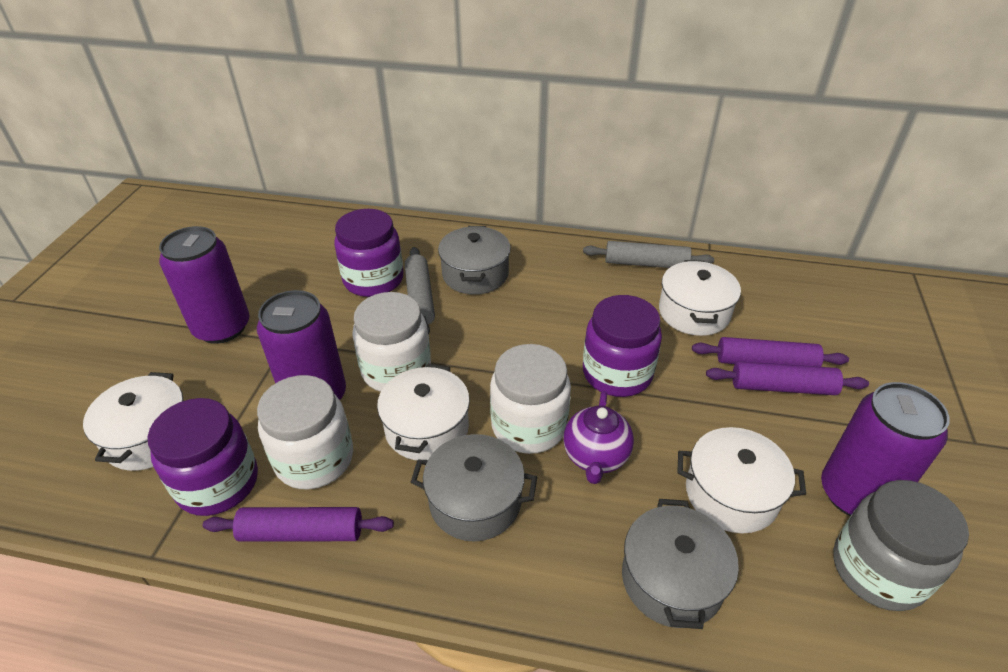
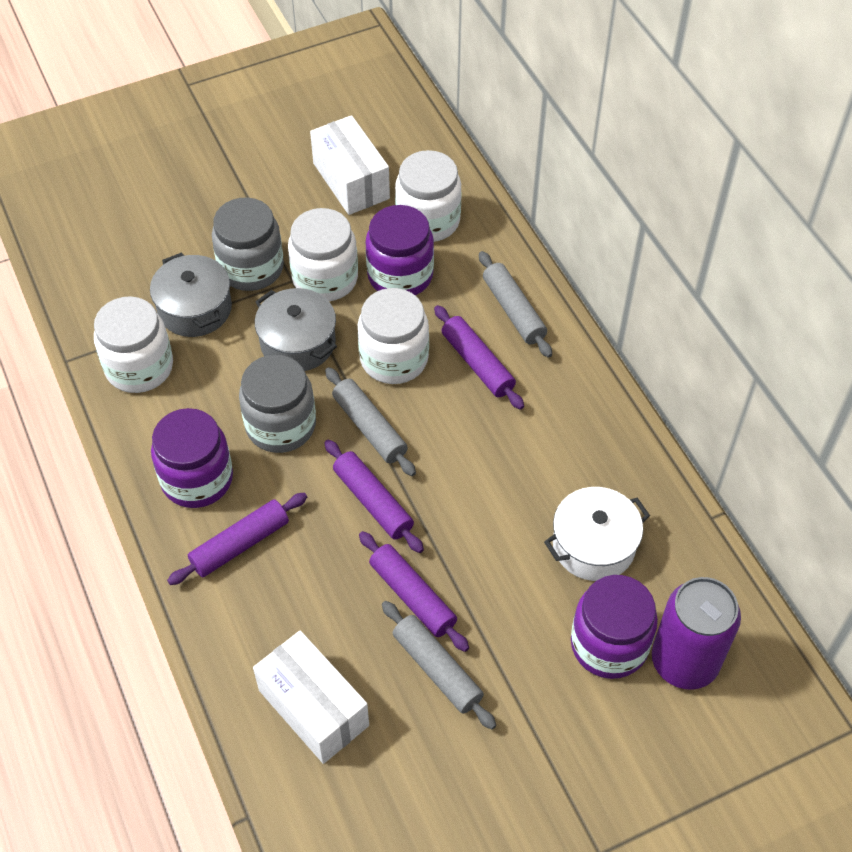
grey jar: 1 -> 2
grey pot: 3 -> 2
grey rolling pin: 2 -> 3
purple can: 3 -> 1
purple rolling pin: 3 -> 4
purple teapot: 1 -> 0
white box: 0 -> 2
white jar: 3 -> 4
white pot: 4 -> 1

